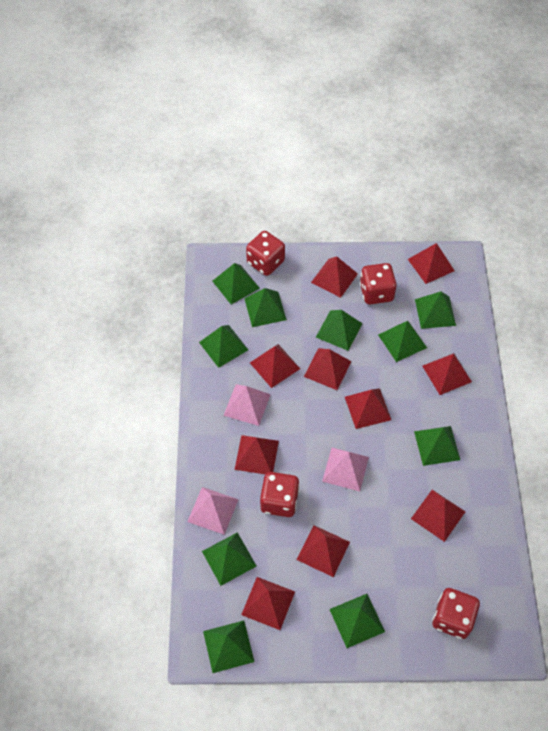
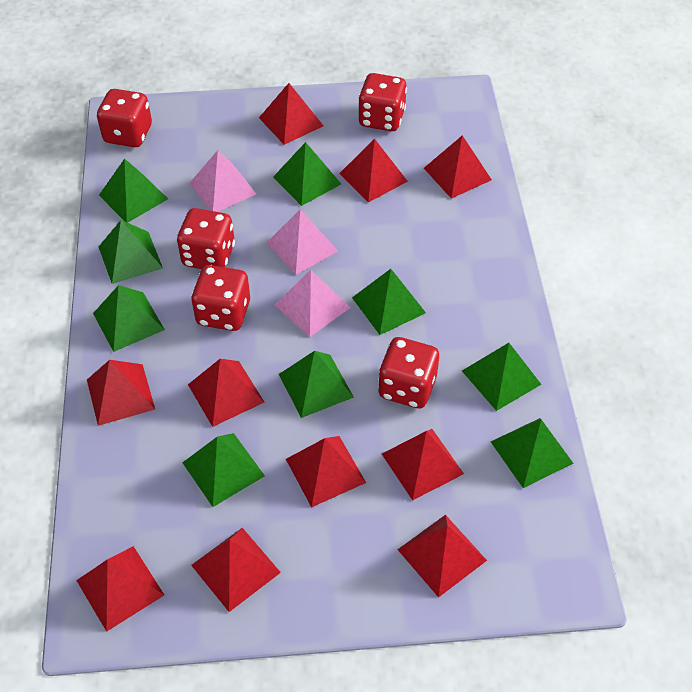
green pyramid: 10 -> 9
red dice: 4 -> 5

